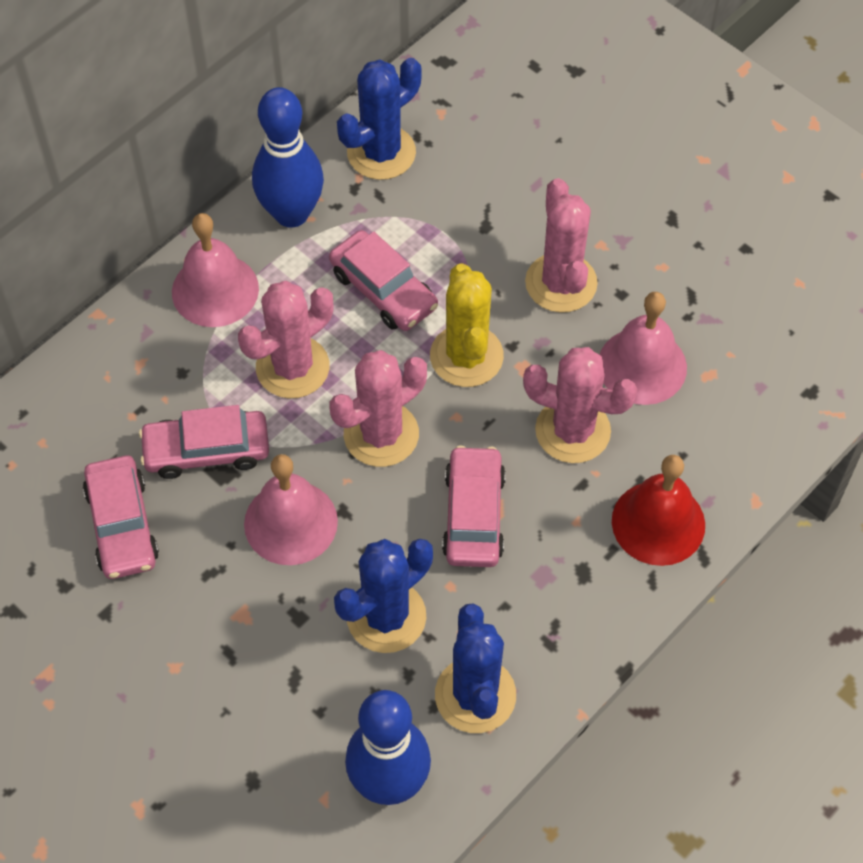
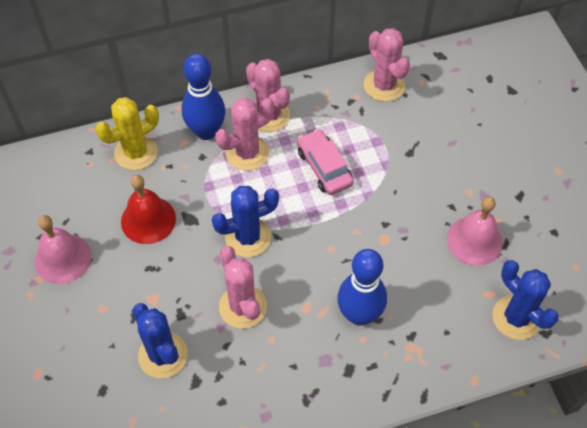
pink bell: 3 -> 2
pink car: 4 -> 1

